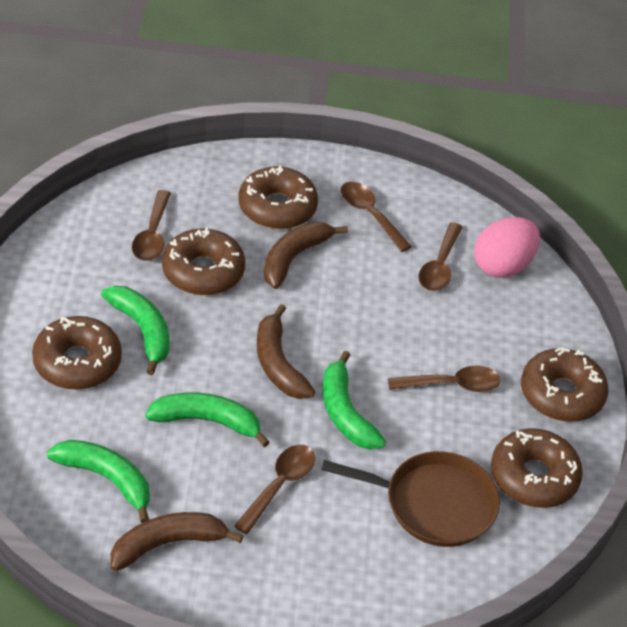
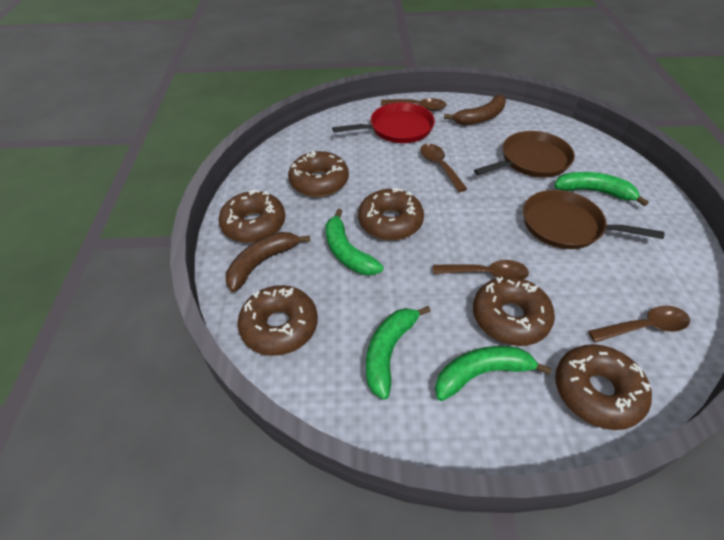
brown banana: 3 -> 2
brown donut: 5 -> 6
brown pan: 1 -> 2
brown spoon: 5 -> 4
pink egg: 1 -> 0
red pan: 0 -> 1

